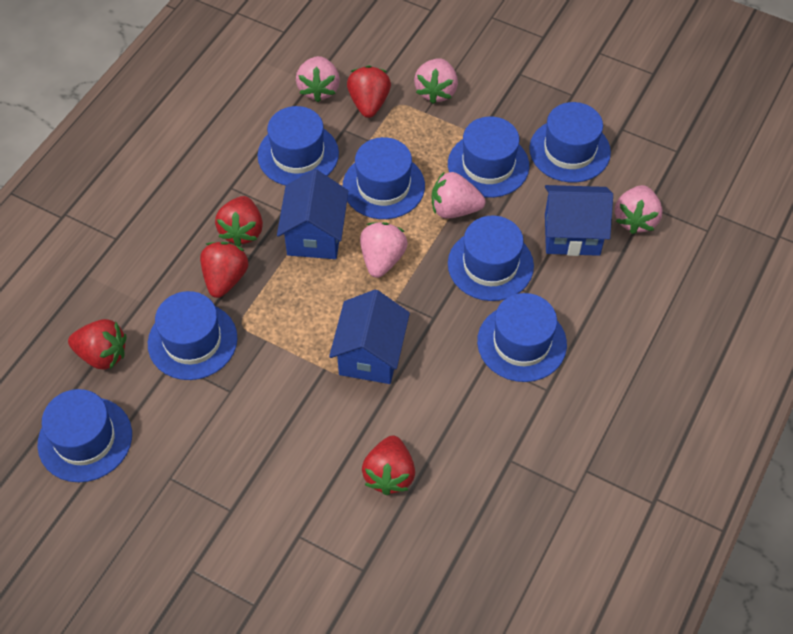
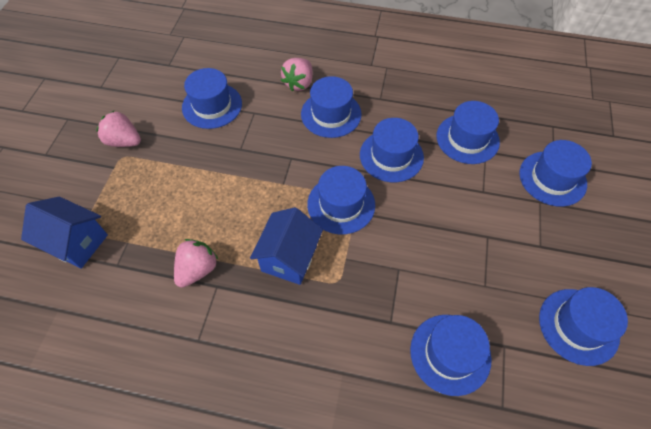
blue house: 3 -> 2
pink strawberry: 5 -> 3
red strawberry: 5 -> 0

